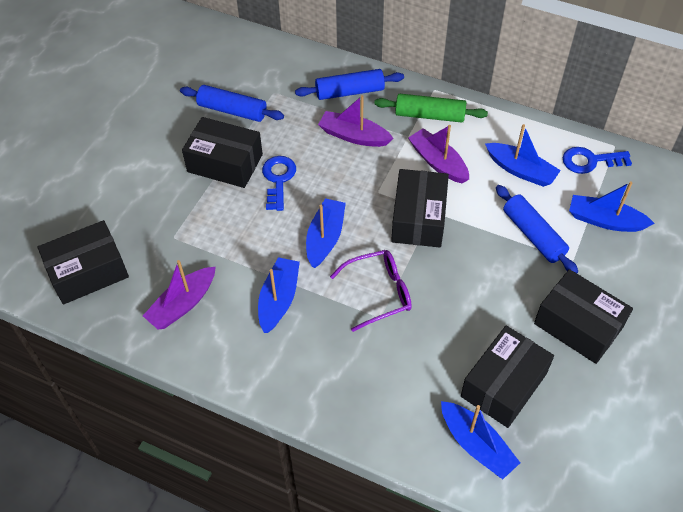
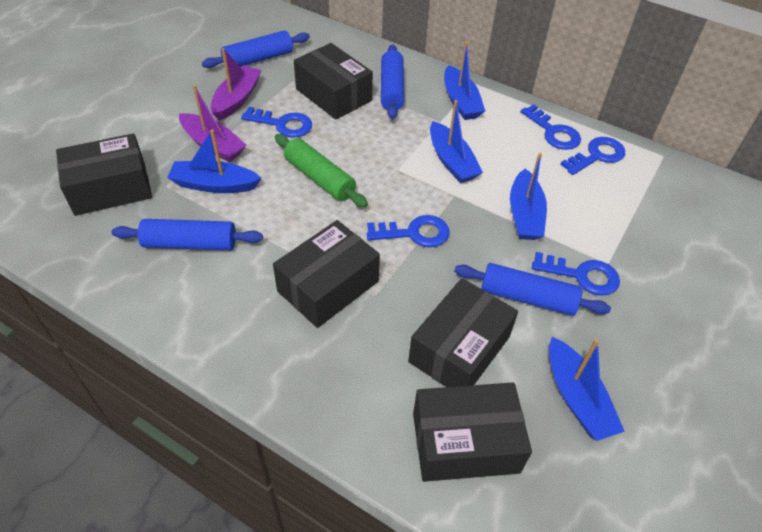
blue key: 2 -> 5
blue rolling pin: 3 -> 4
purple boat: 3 -> 2
purple glasses: 1 -> 0

